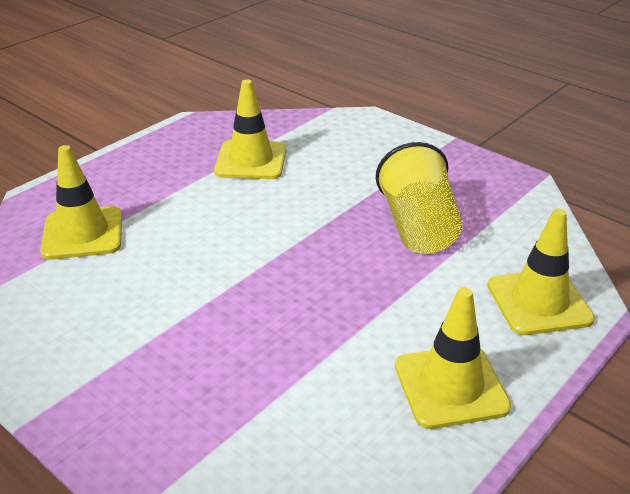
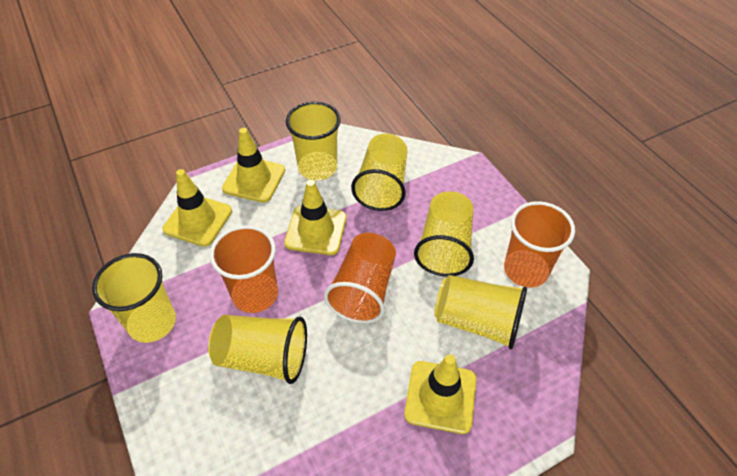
orange cup: 0 -> 3
yellow cup: 1 -> 6

